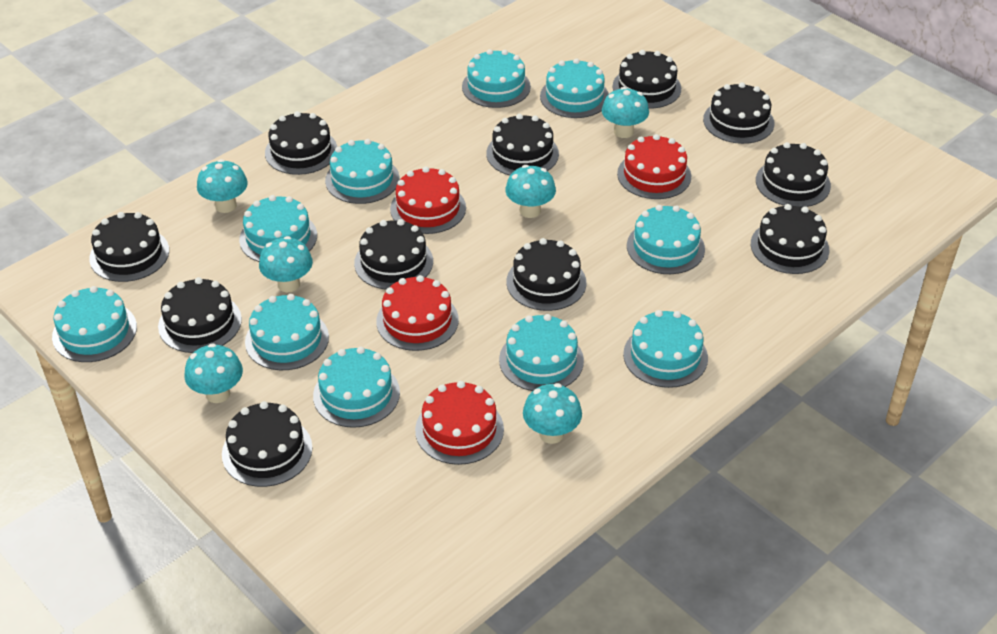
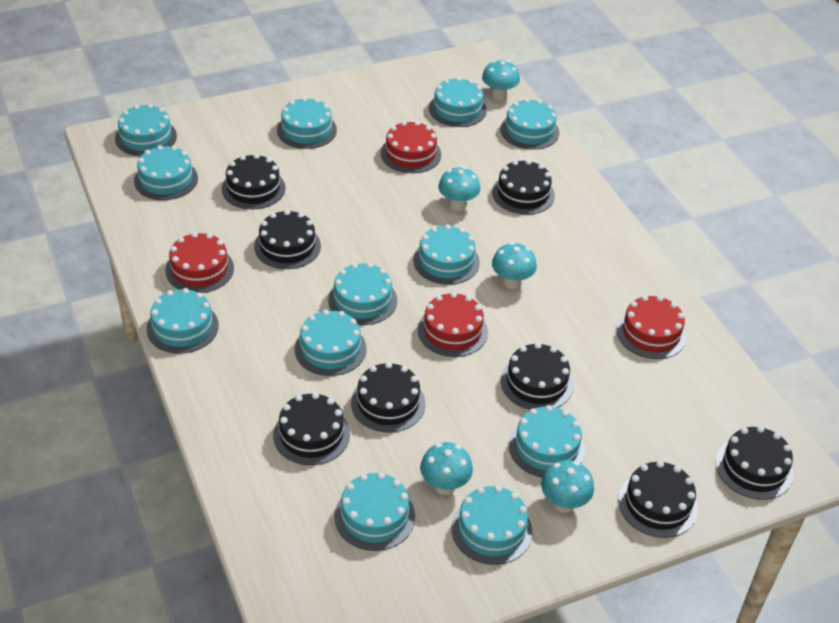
black cake: 11 -> 8
turquoise cake: 10 -> 12
turquoise mushroom: 6 -> 5

